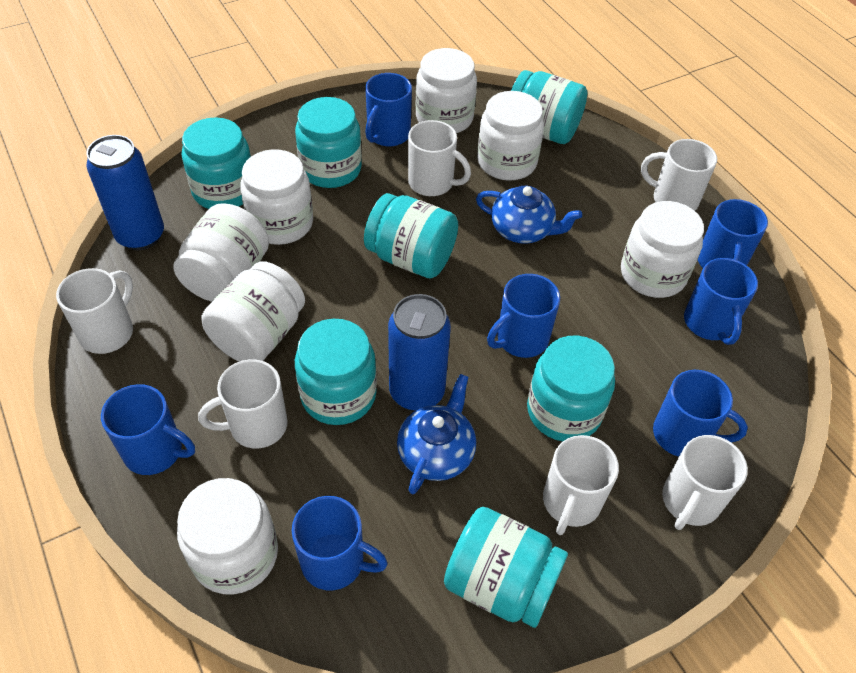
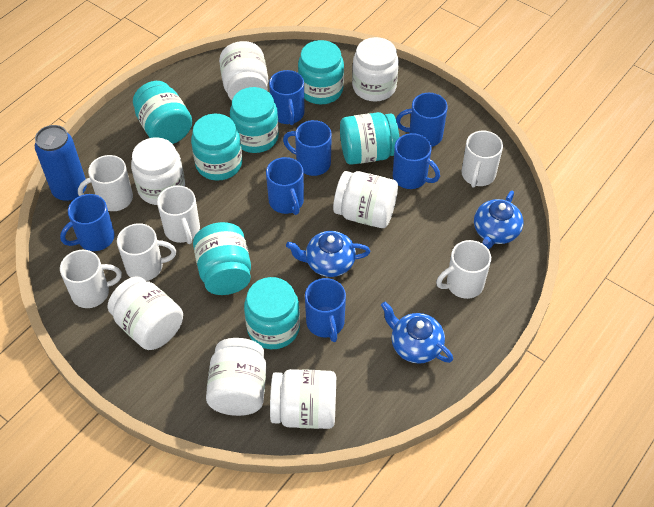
blue can: 2 -> 1
blue teapot: 2 -> 3

